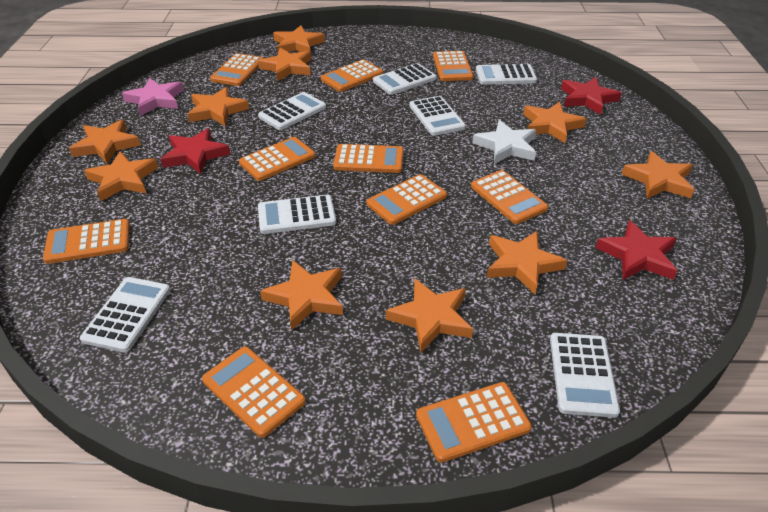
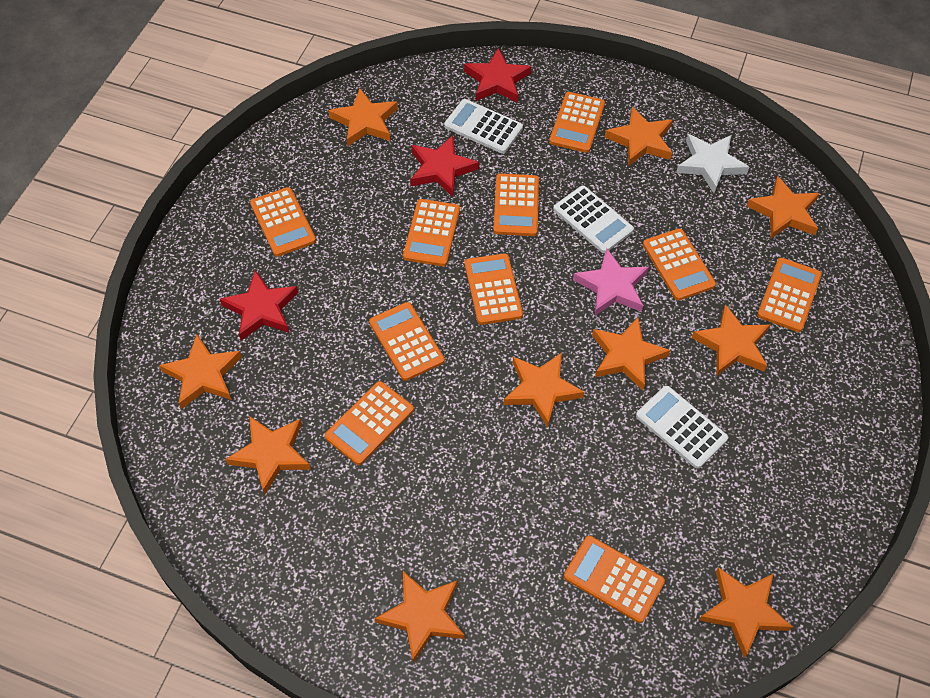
white calculator: 7 -> 3

